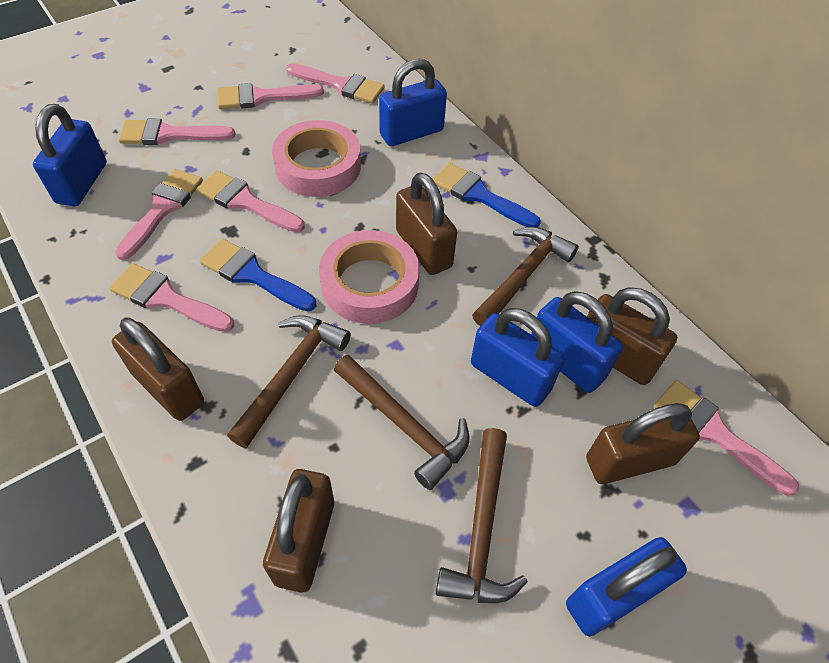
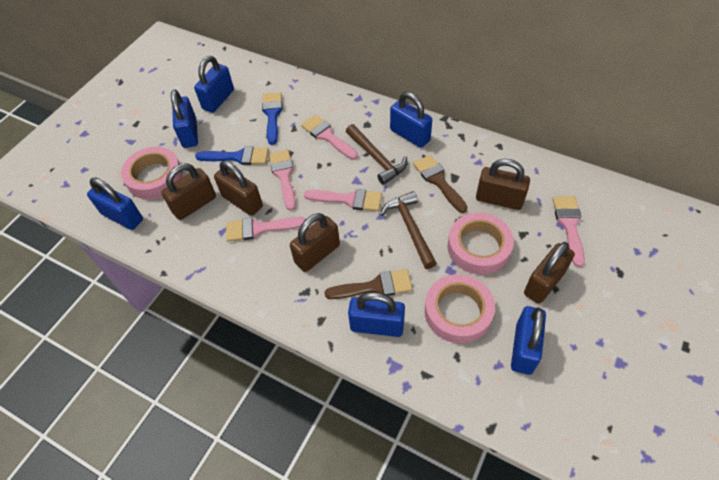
blue padlock: 5 -> 6
brown brush: 0 -> 2
brown hammer: 4 -> 2
pink brush: 7 -> 5
pink tape: 2 -> 3

